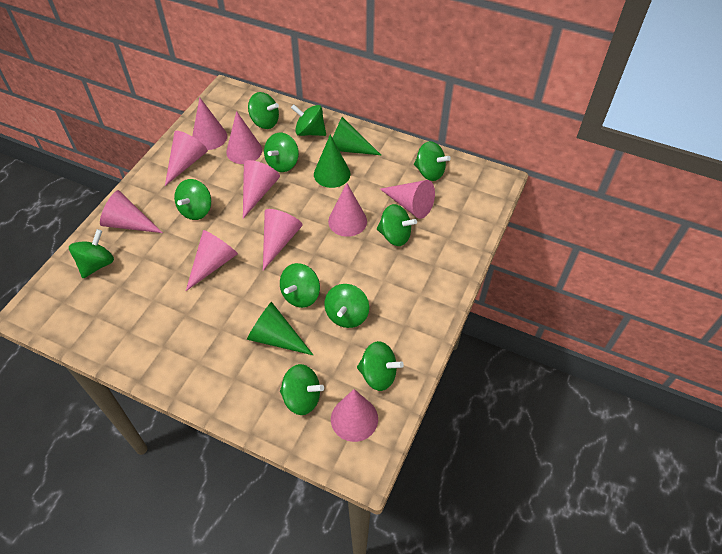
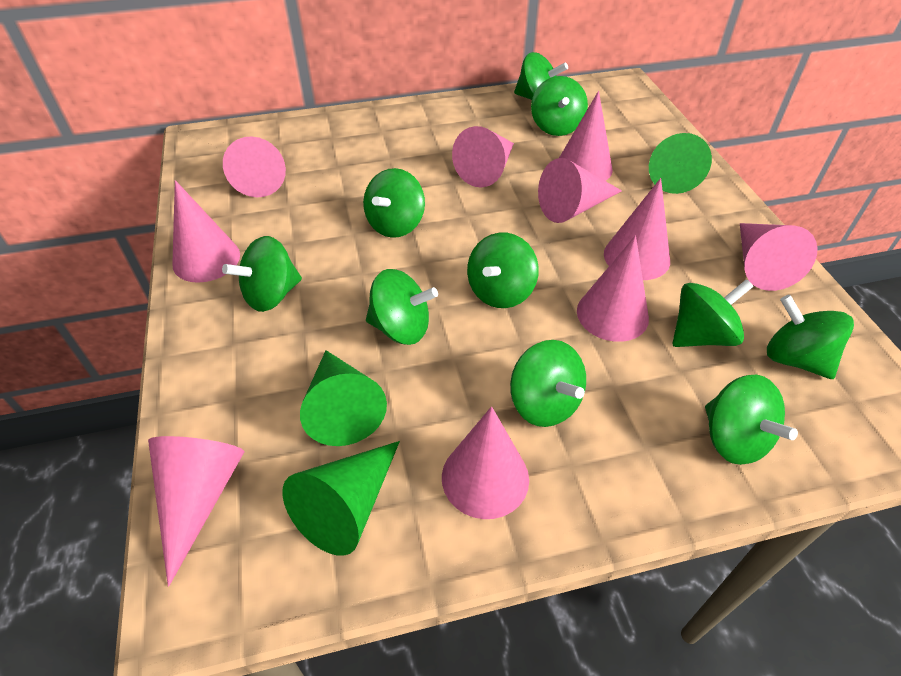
green spinning top: 11 -> 10

